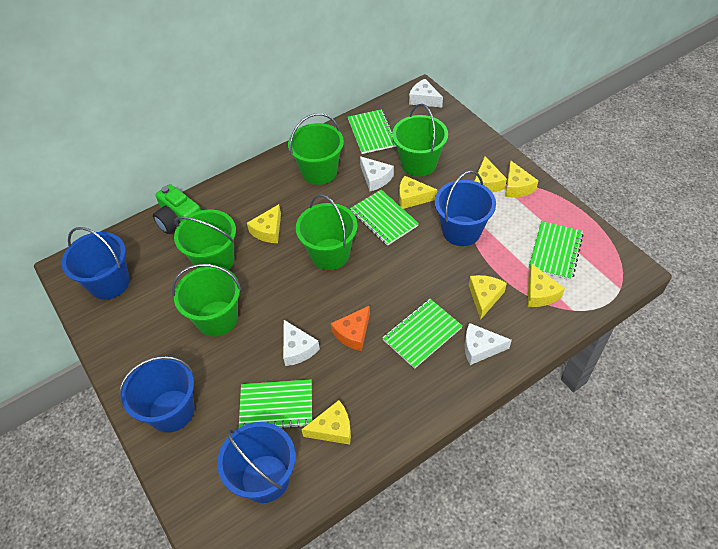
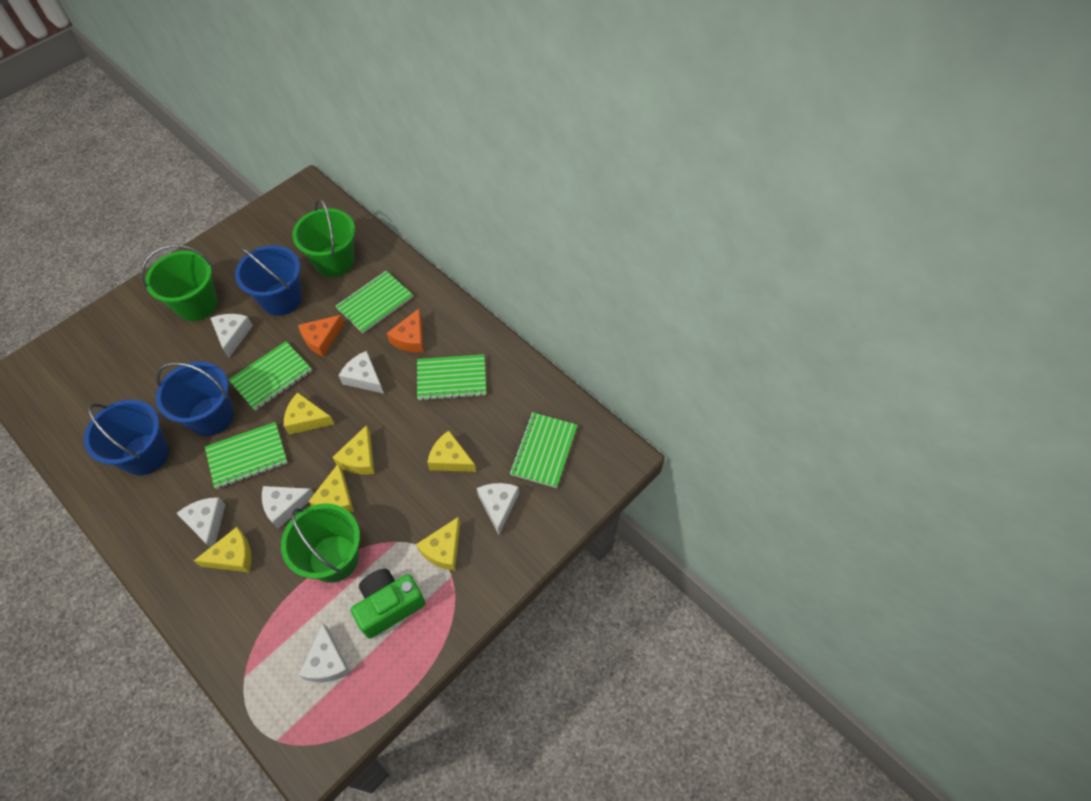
blue bucket: 4 -> 3
green bucket: 5 -> 3
orange cheese: 1 -> 2
white cheese: 4 -> 6
yellow cheese: 7 -> 6

